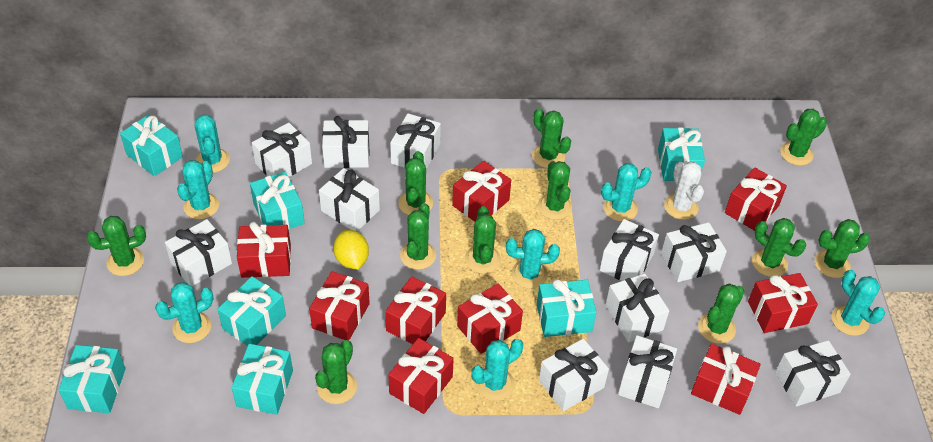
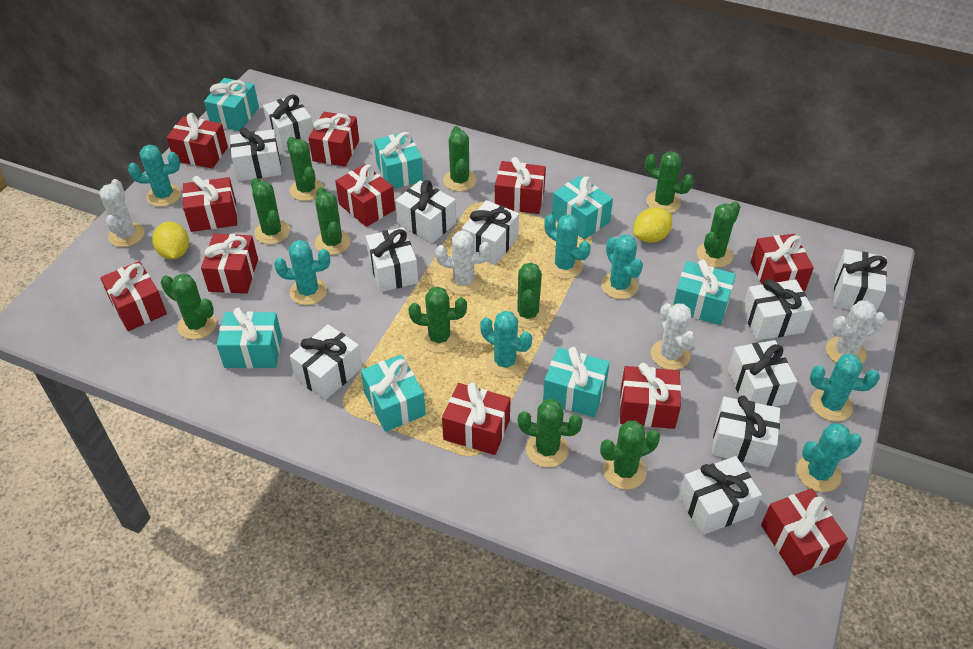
red gift: 9 -> 11
white cactus: 1 -> 4
yellow lemon: 1 -> 2

